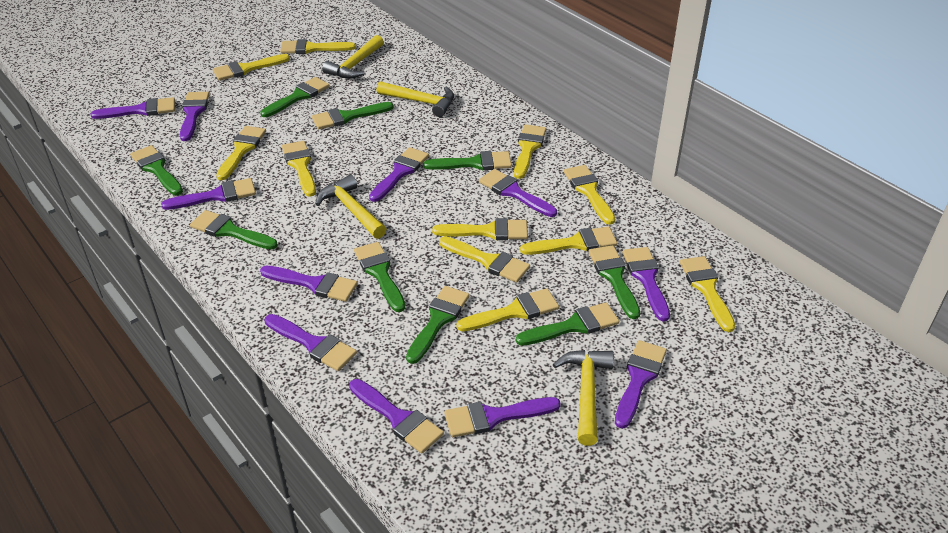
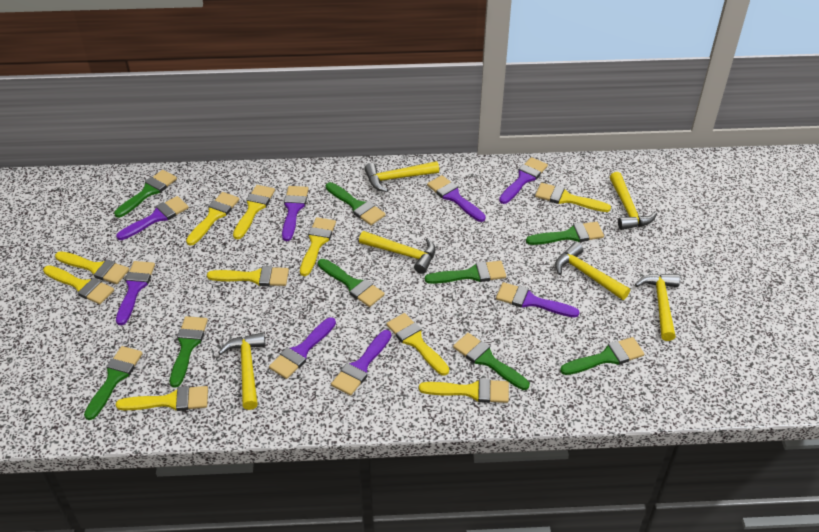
purple brush: 11 -> 8
yellow brush: 11 -> 10
yellow hammer: 4 -> 6

